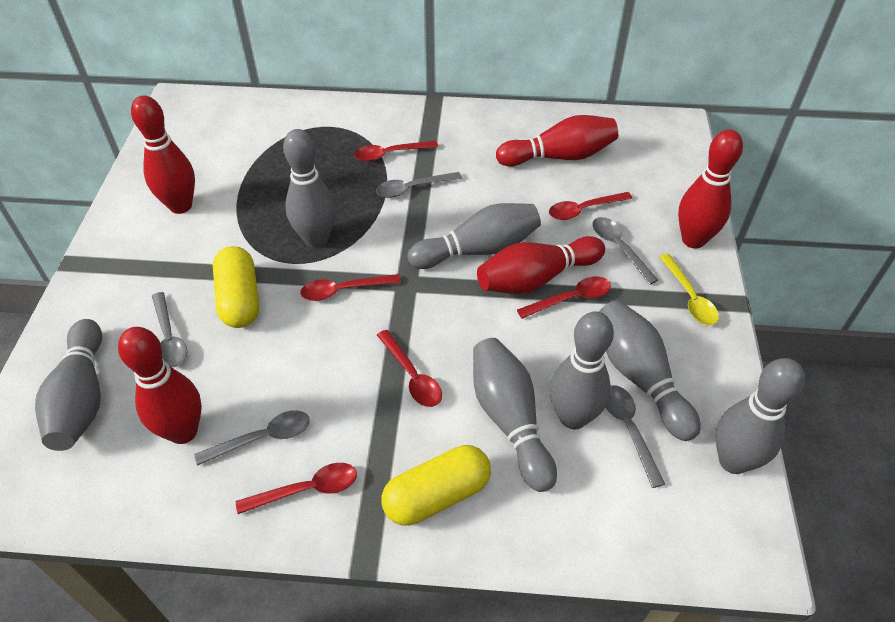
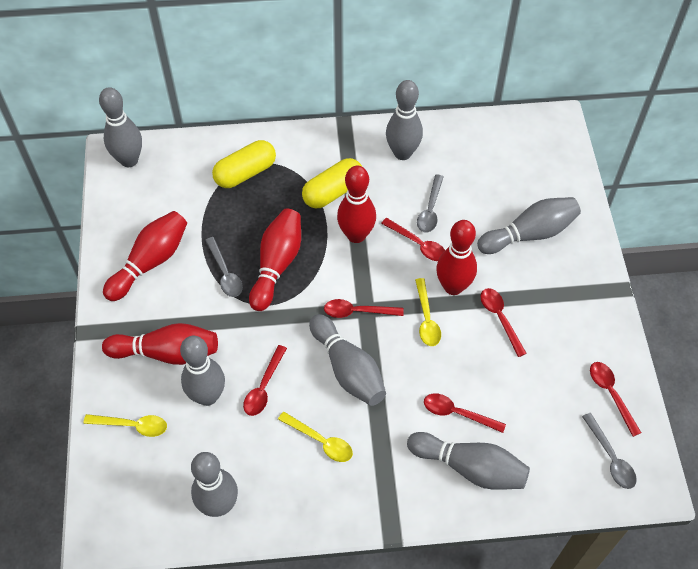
grey spoon: 5 -> 3
yellow spoon: 1 -> 3

